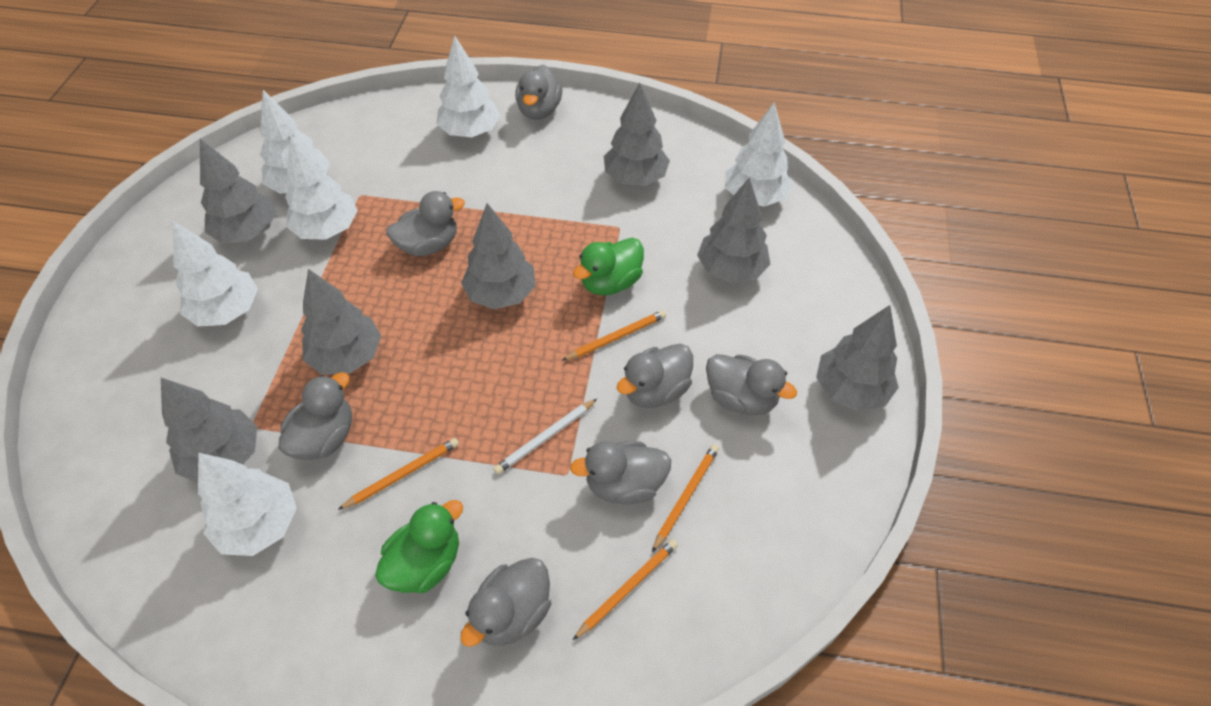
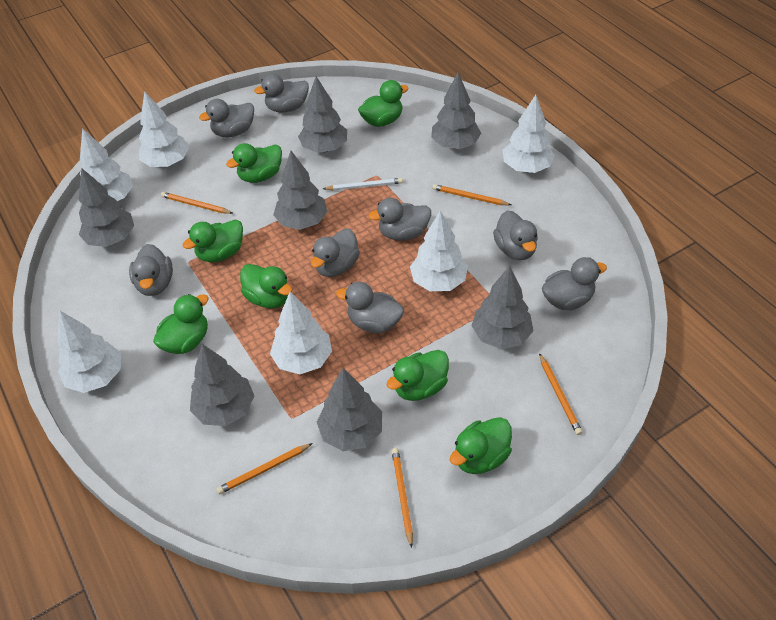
green duck: 2 -> 7
grey duck: 7 -> 8
orange pencil: 4 -> 5

